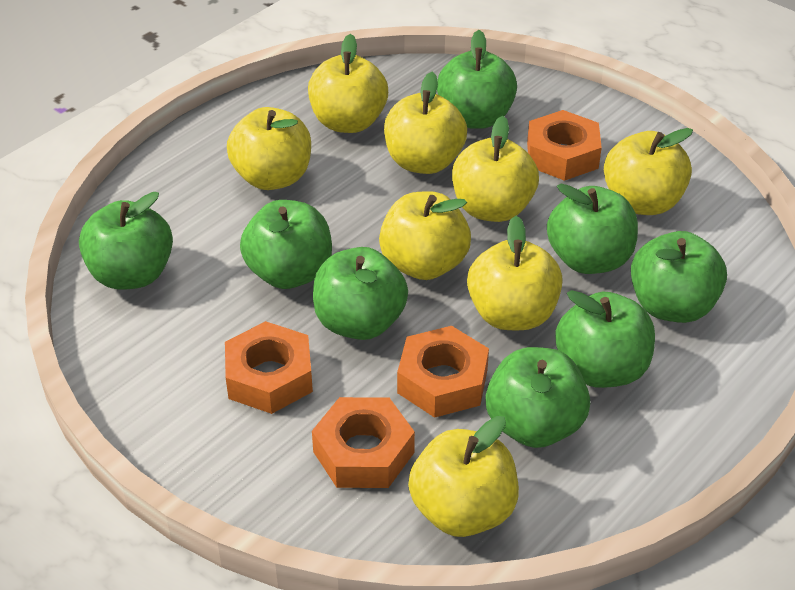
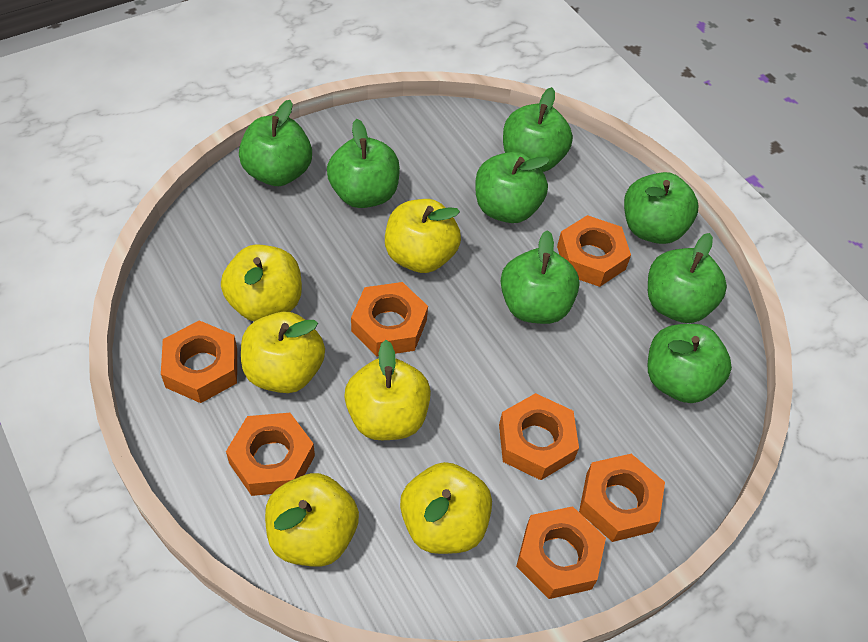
orange nut: 4 -> 7
yellow apple: 8 -> 6

